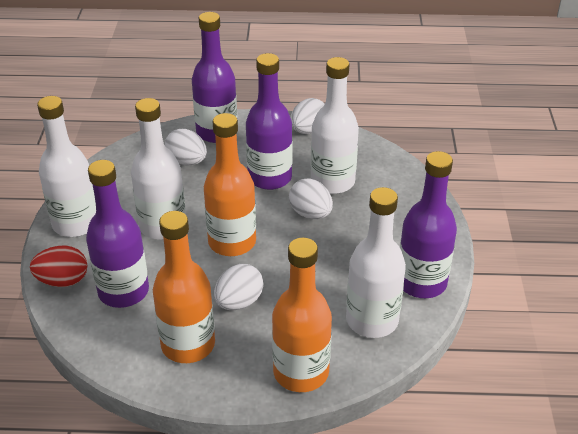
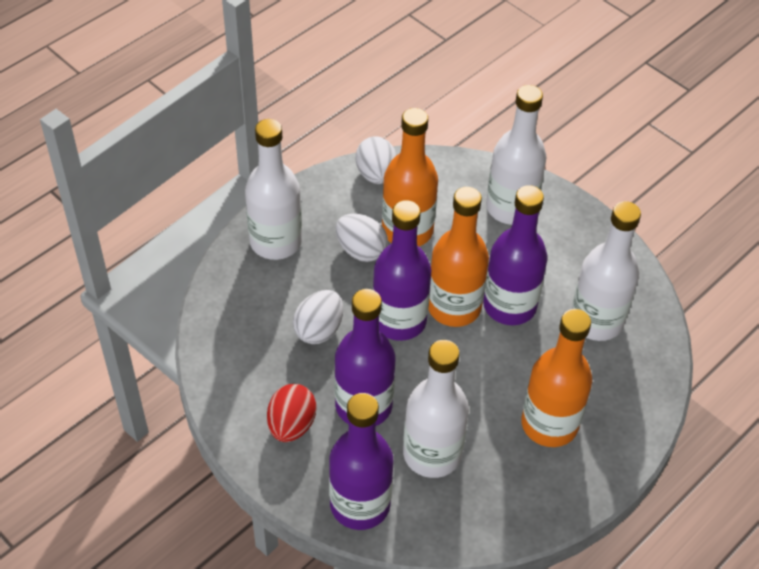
white egg: 4 -> 3

